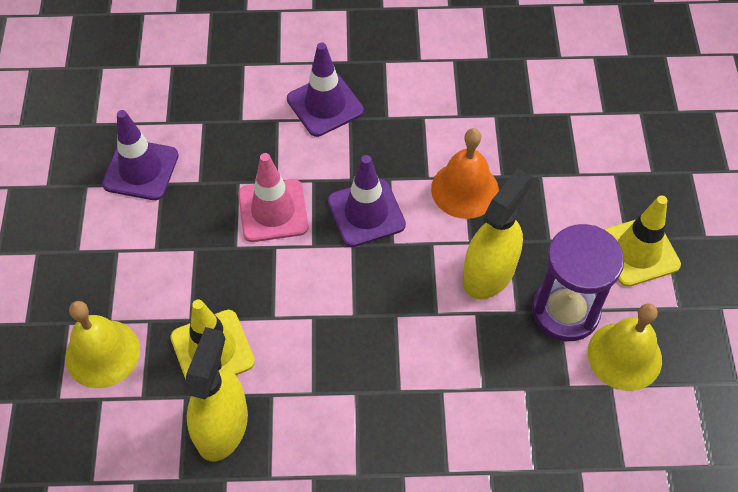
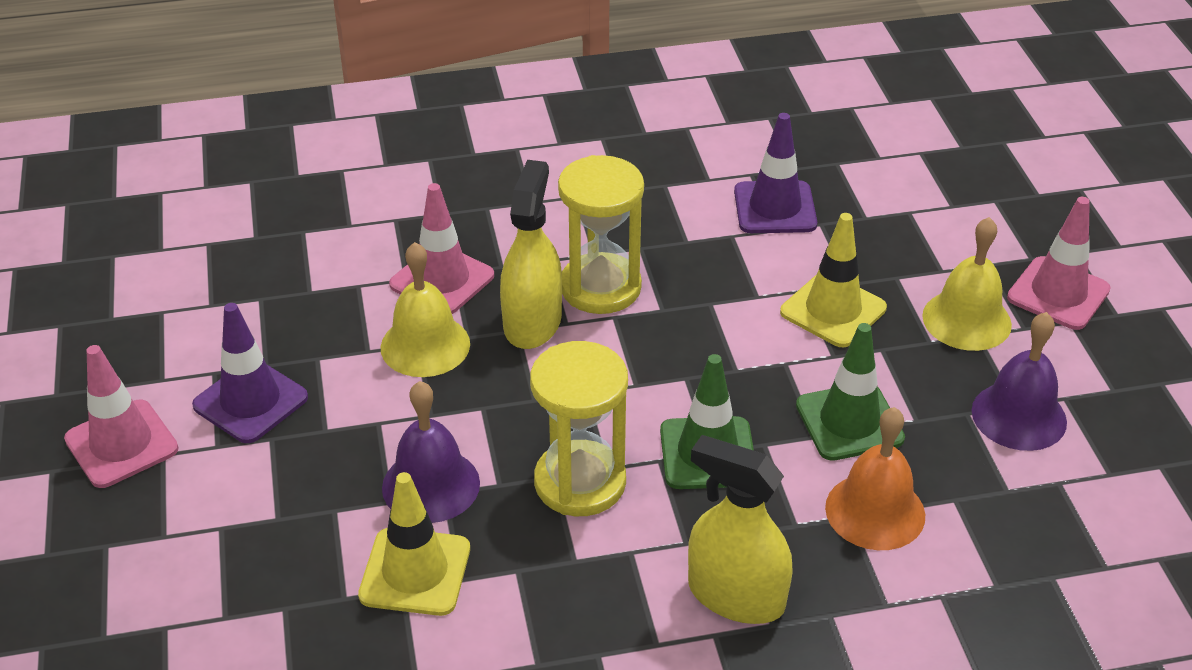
green traffic cone: 0 -> 2
pink traffic cone: 1 -> 3
purple bell: 0 -> 2
purple hourglass: 1 -> 0
purple traffic cone: 3 -> 2
yellow hourglass: 0 -> 2

